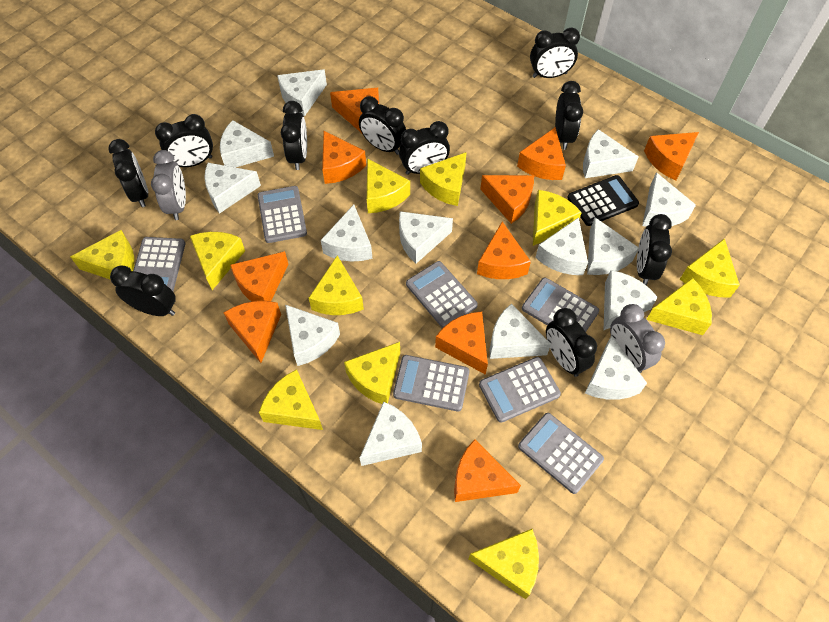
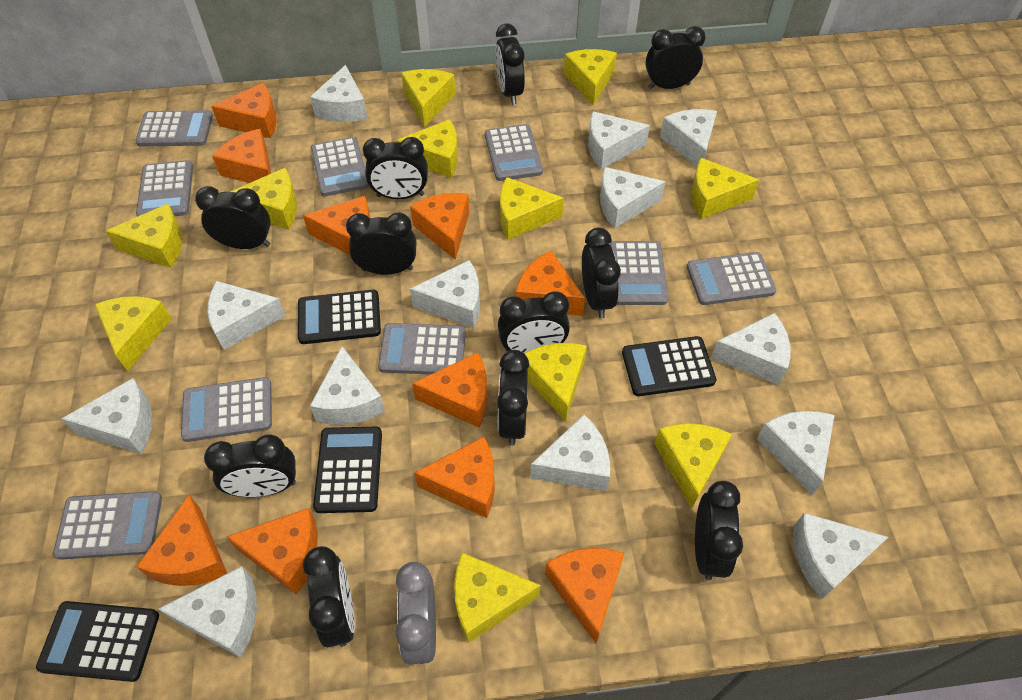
black calculator: 1 -> 4
black clock: 10 -> 11
grey calculator: 7 -> 9
grey clock: 2 -> 1
white cheese: 14 -> 13

